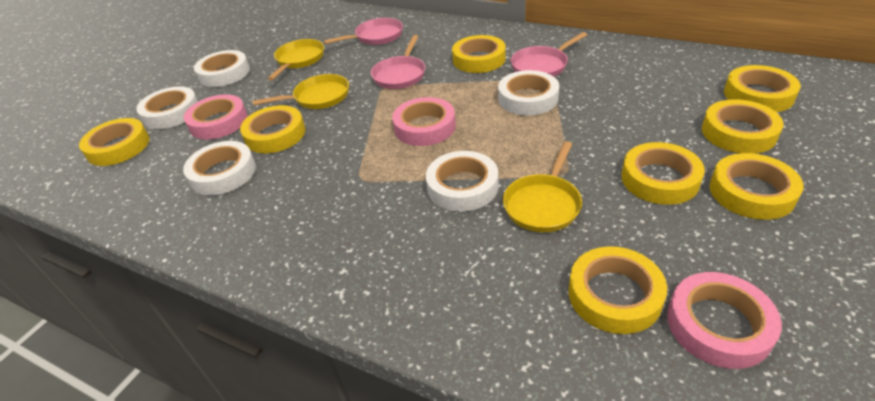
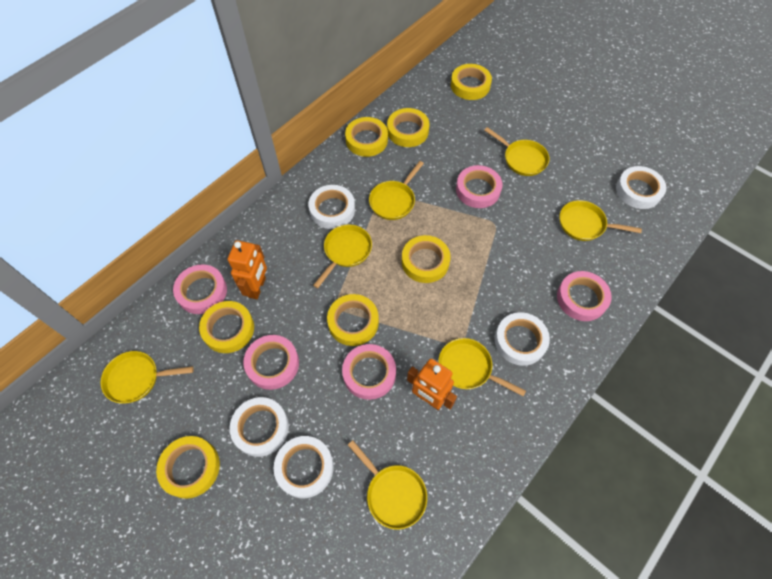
orange robot: 0 -> 2
pink pan: 3 -> 0
pink tape: 3 -> 5
yellow pan: 3 -> 7
yellow tape: 8 -> 7

